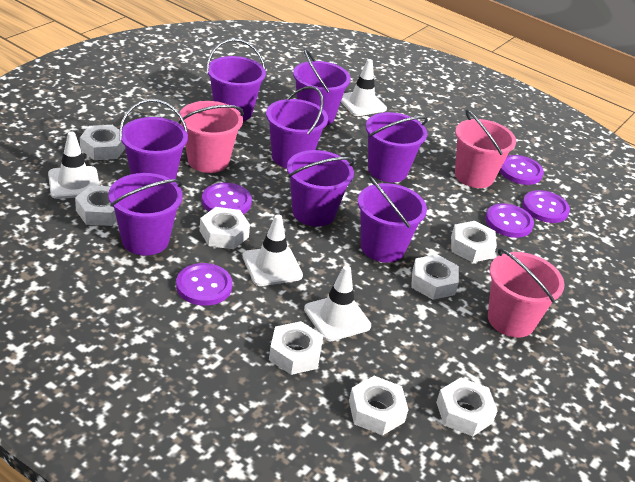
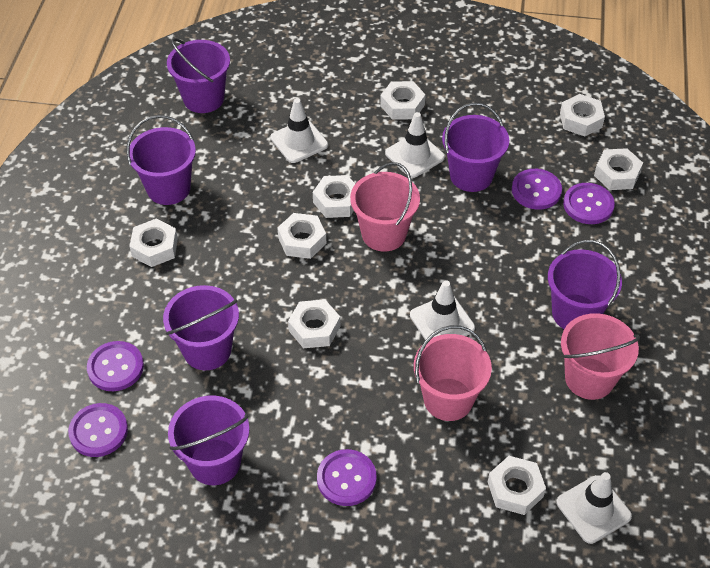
purple bucket: 8 -> 6

